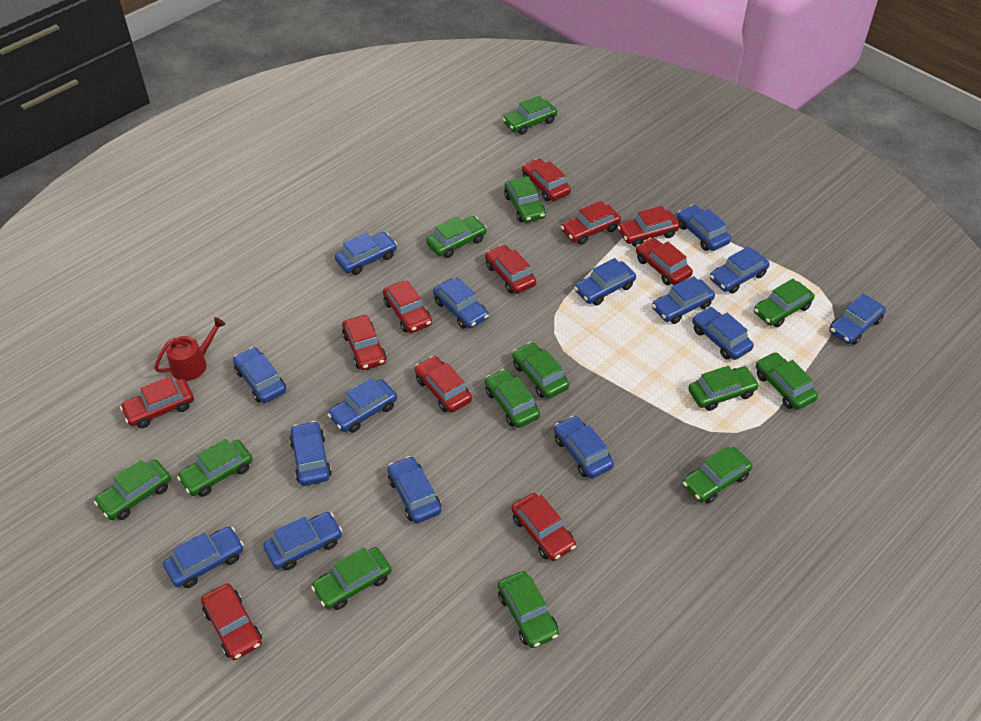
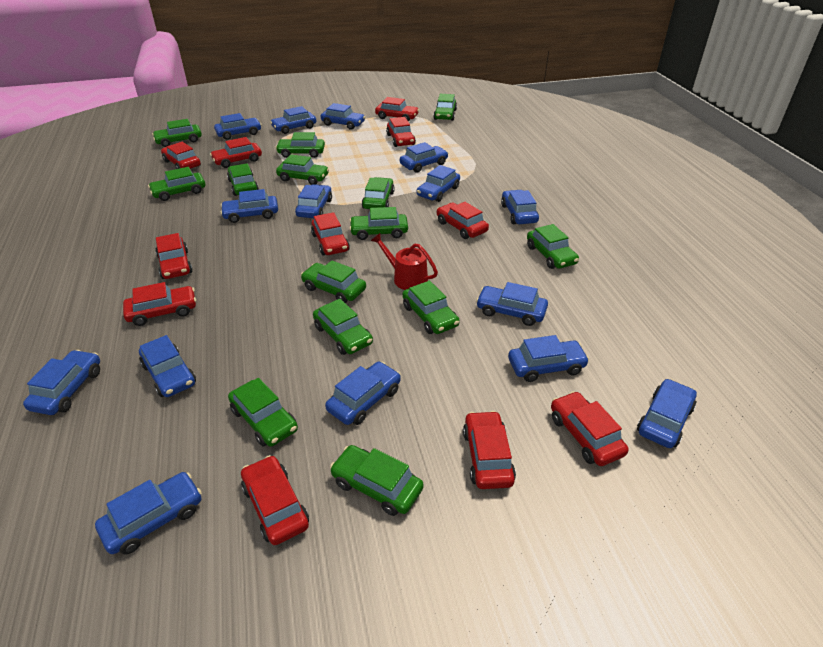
green car: 13 -> 14

